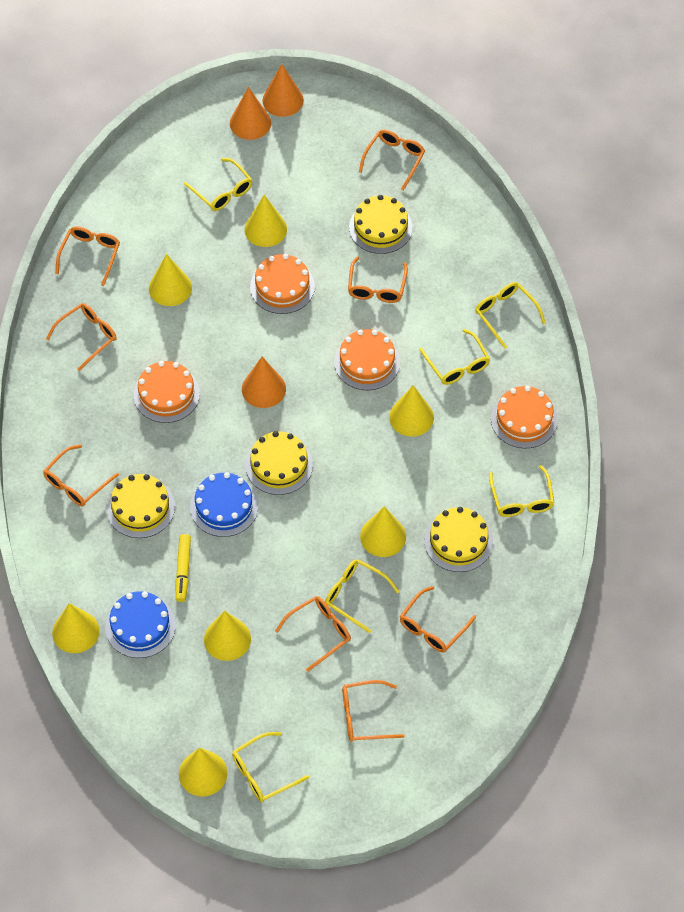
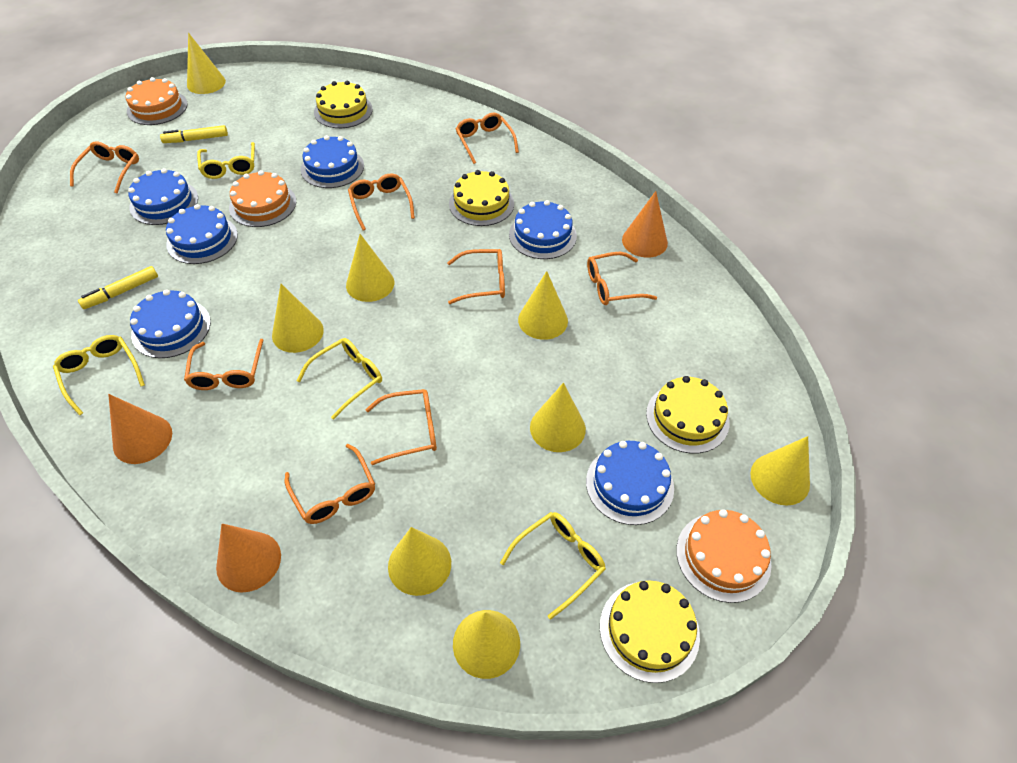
blue cake: 2 -> 6
orange cake: 4 -> 3
yellow cone: 7 -> 8
yellow glasses: 6 -> 4
yellow marker: 1 -> 2

